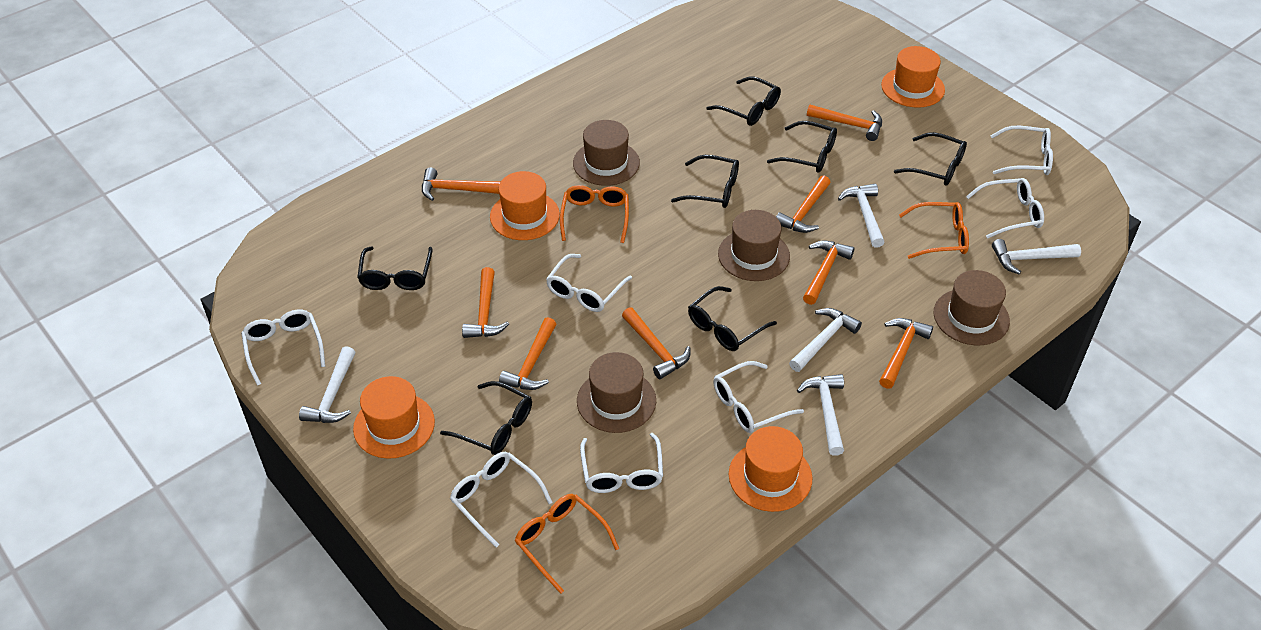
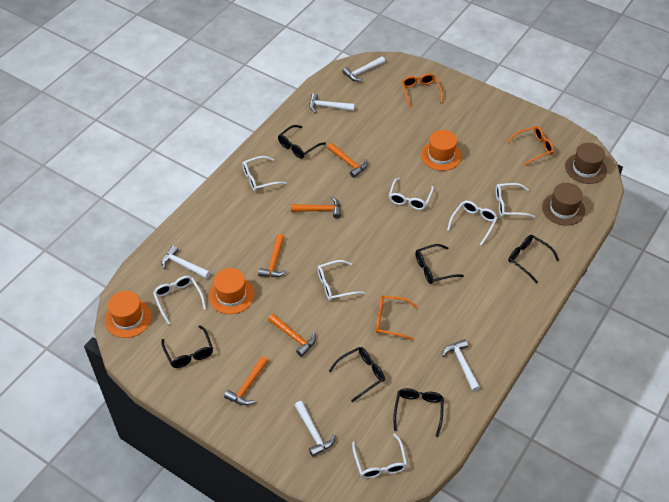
black glasses: 7 -> 6
brown hat: 4 -> 2
orange hammer: 8 -> 5
orange hat: 4 -> 3

